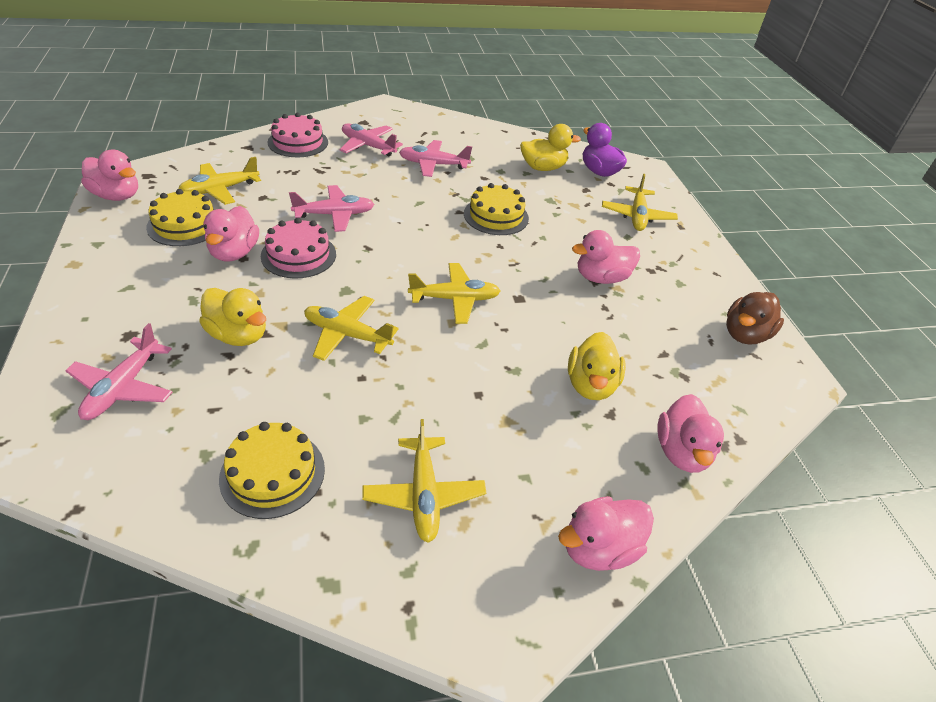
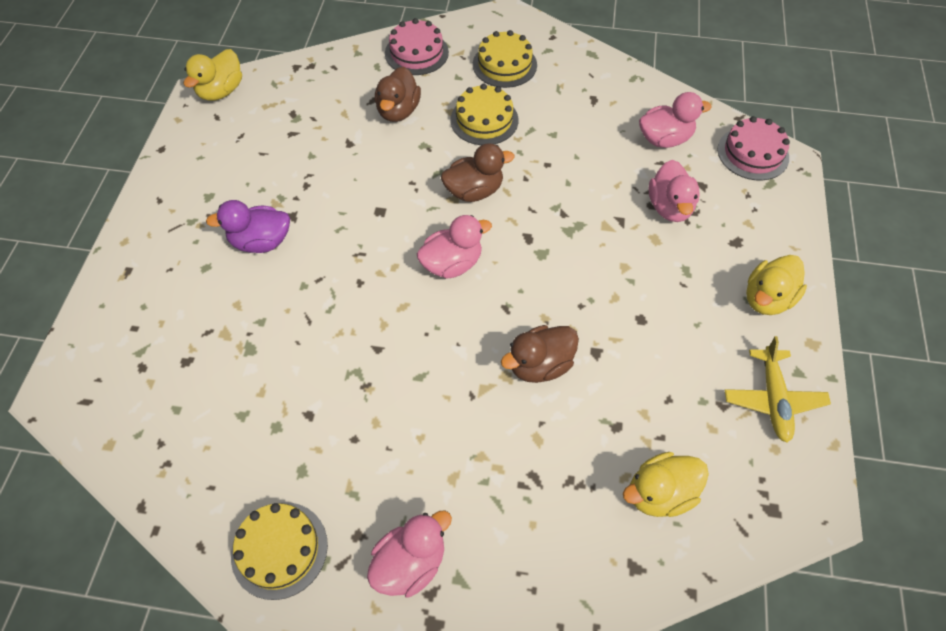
brown duck: 1 -> 3
pink duck: 5 -> 4
pink plane: 4 -> 0
yellow plane: 5 -> 1

